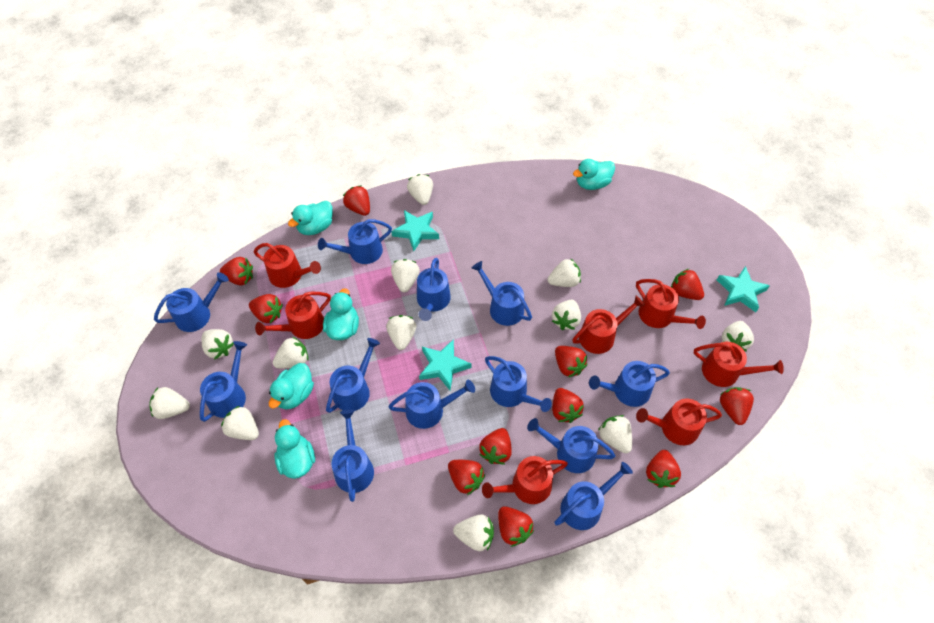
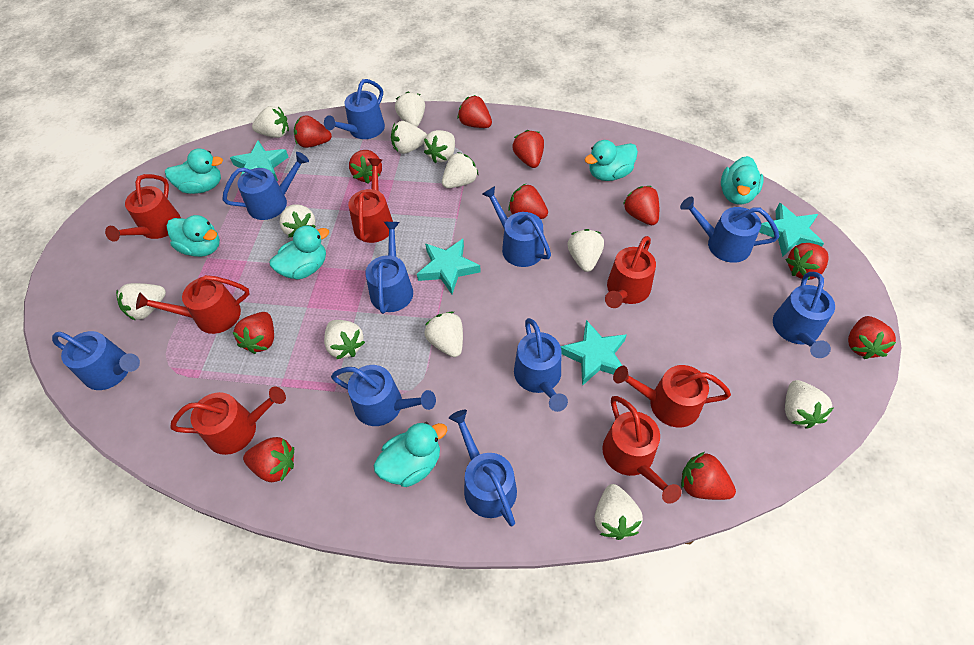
blue watering can: 12 -> 10
turquoise duck: 5 -> 6
turquoise star: 3 -> 4

